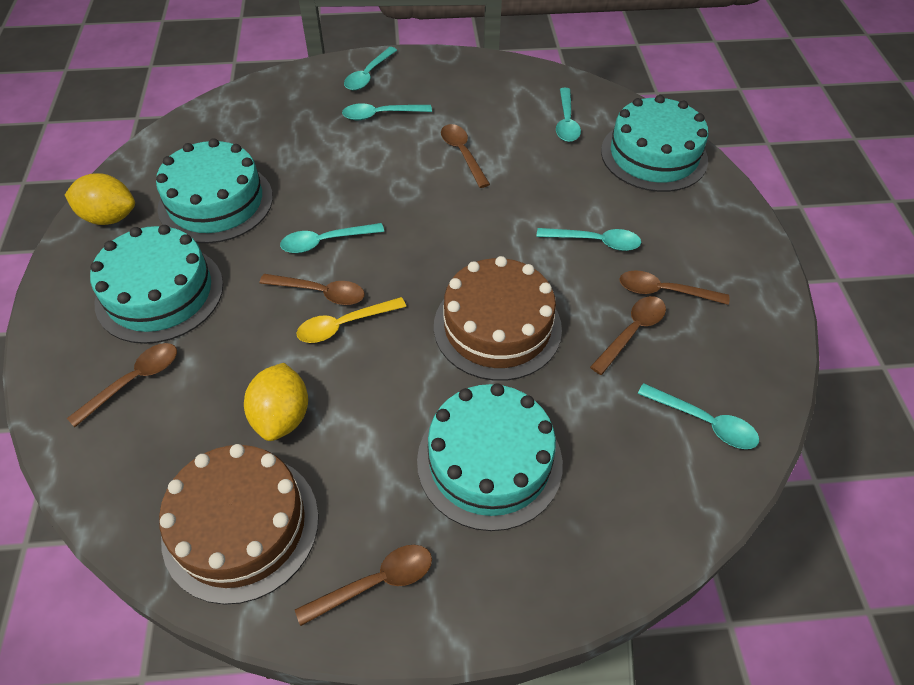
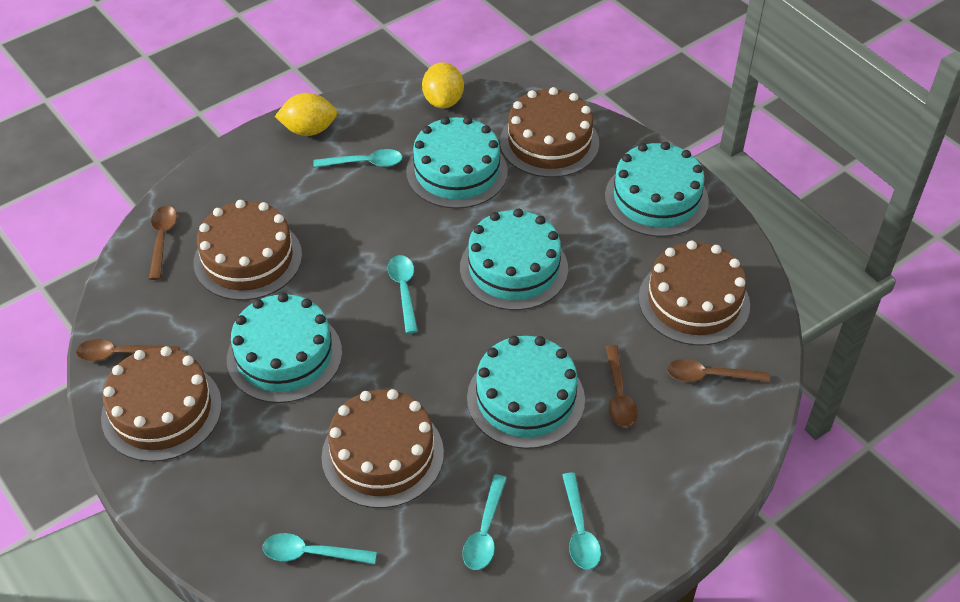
brown cake: 2 -> 5
brown spoon: 6 -> 4
turquoise cake: 4 -> 5
turquoise spoon: 6 -> 5
yellow spoon: 1 -> 0

